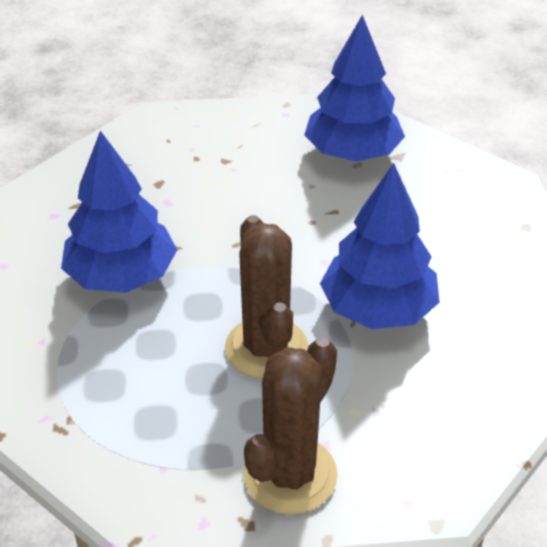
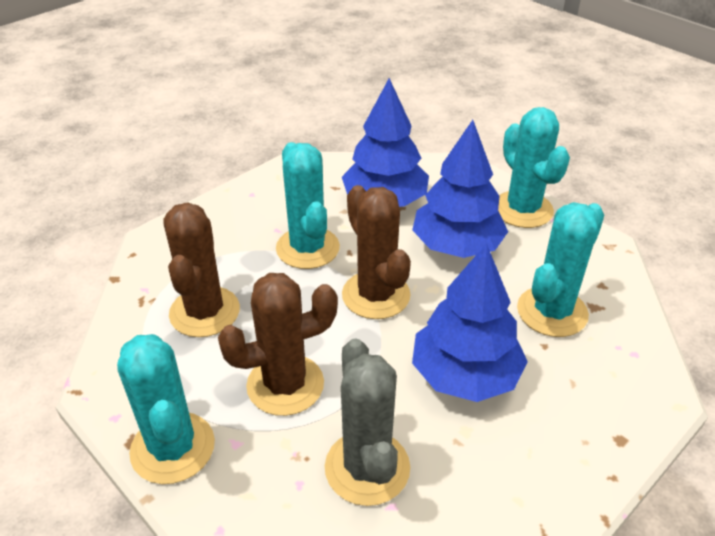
brown cactus: 2 -> 3
grey cactus: 0 -> 1
turquoise cactus: 0 -> 4

